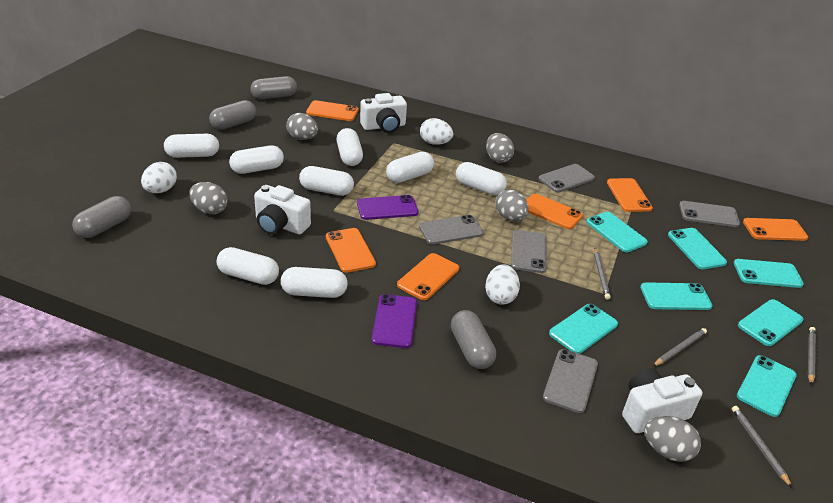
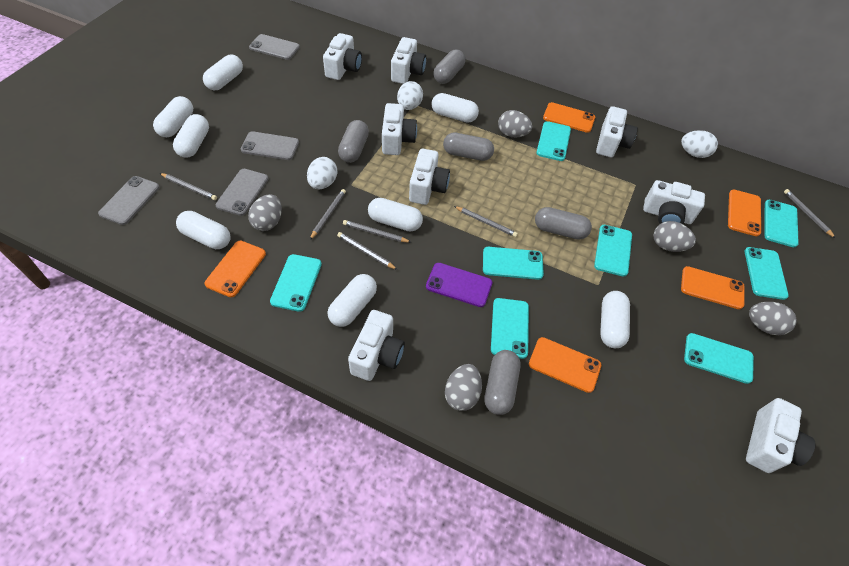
grey capsule: 4 -> 5
grey pencil: 4 -> 6
grey phone: 5 -> 4
orange phone: 6 -> 5
purple phone: 2 -> 1
turquoise phone: 7 -> 8
white camera: 3 -> 8

